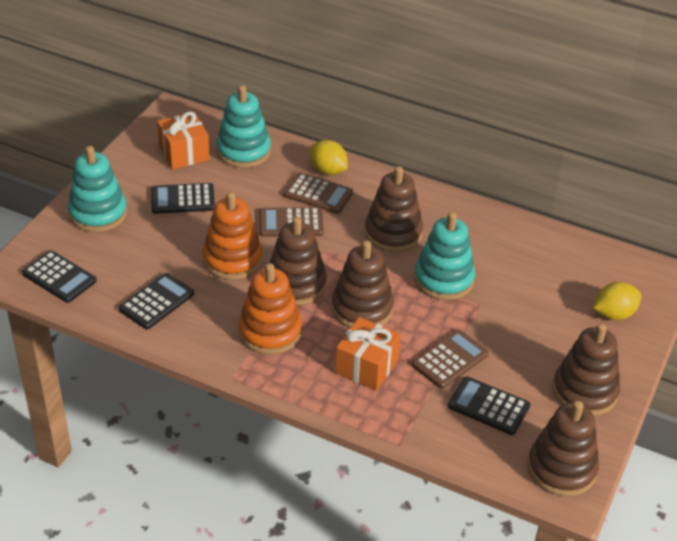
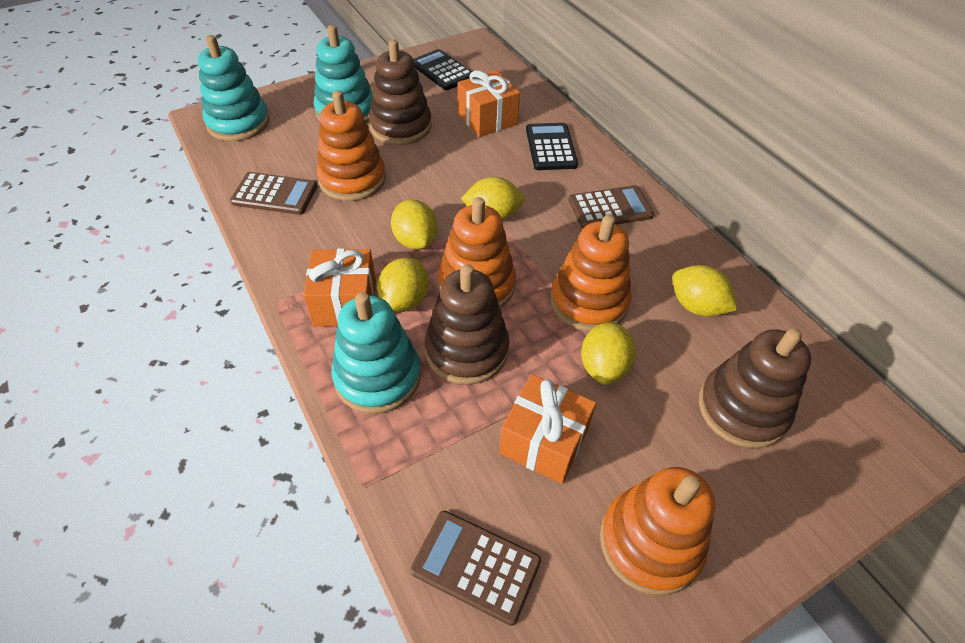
black calculator: 4 -> 2
brown stacking toy: 5 -> 3
orange gift: 2 -> 3
orange stacking toy: 2 -> 4
yellow lemon: 2 -> 5

